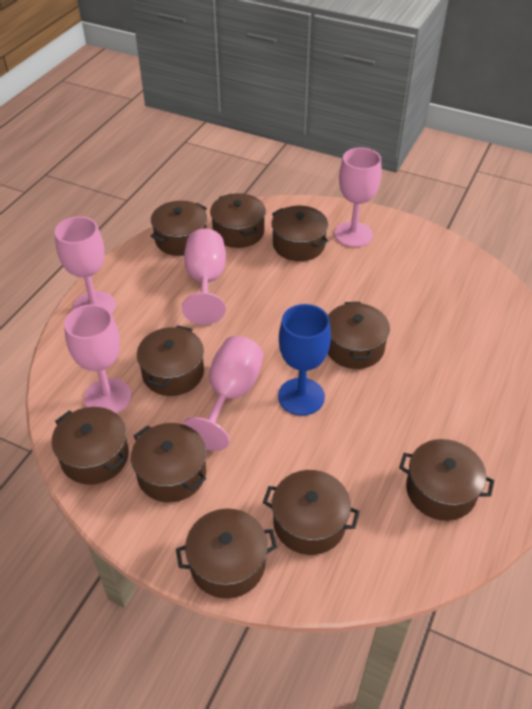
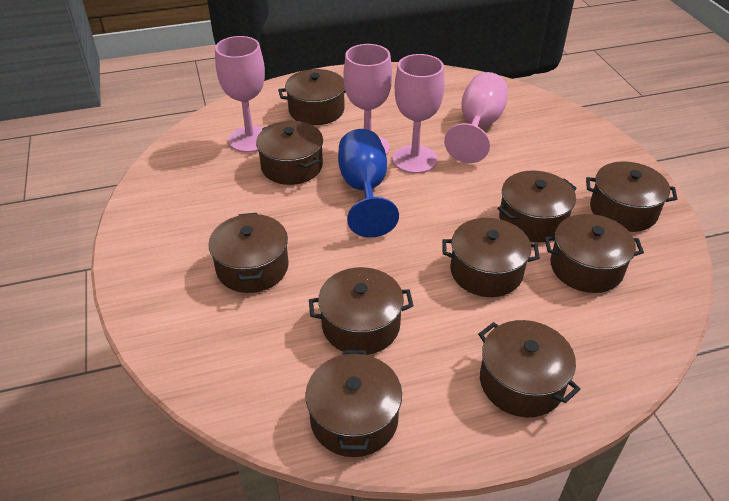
pink goblet: 5 -> 4

